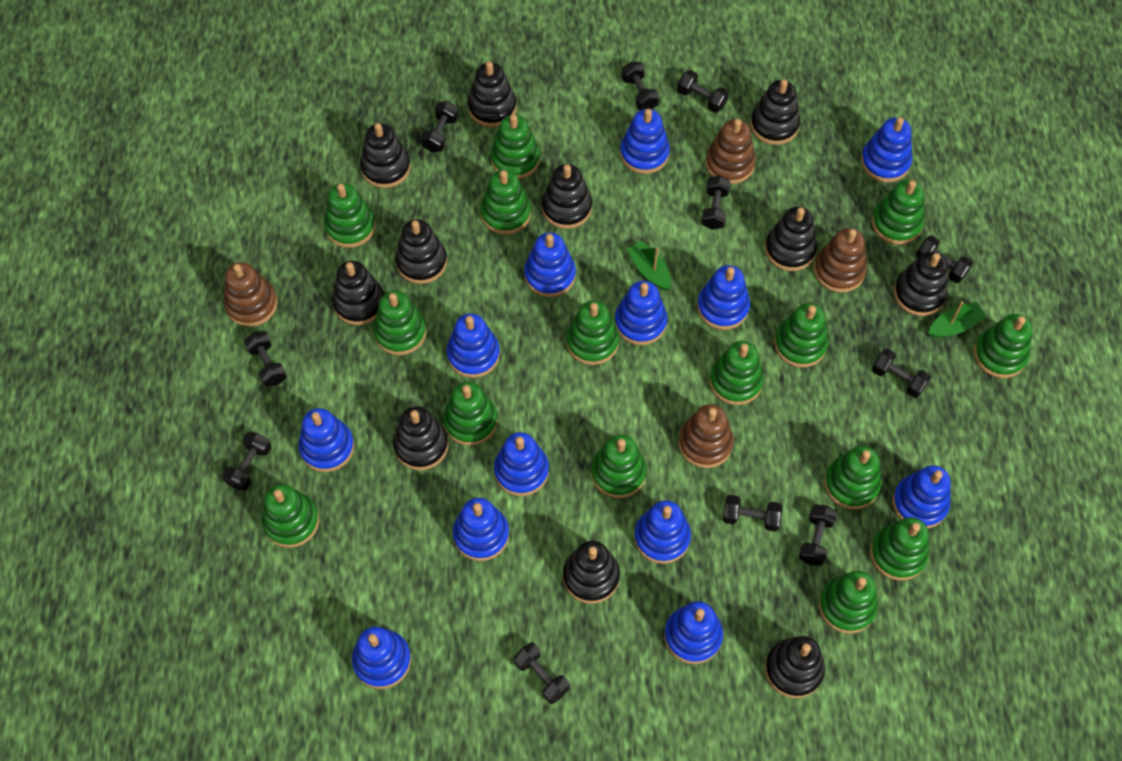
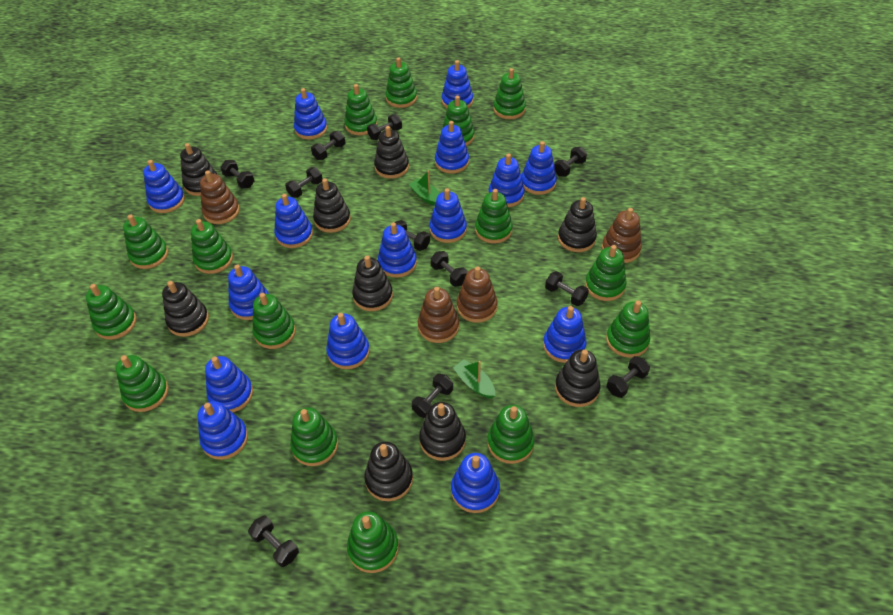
black stacking toy: 11 -> 9
blue stacking toy: 13 -> 15

